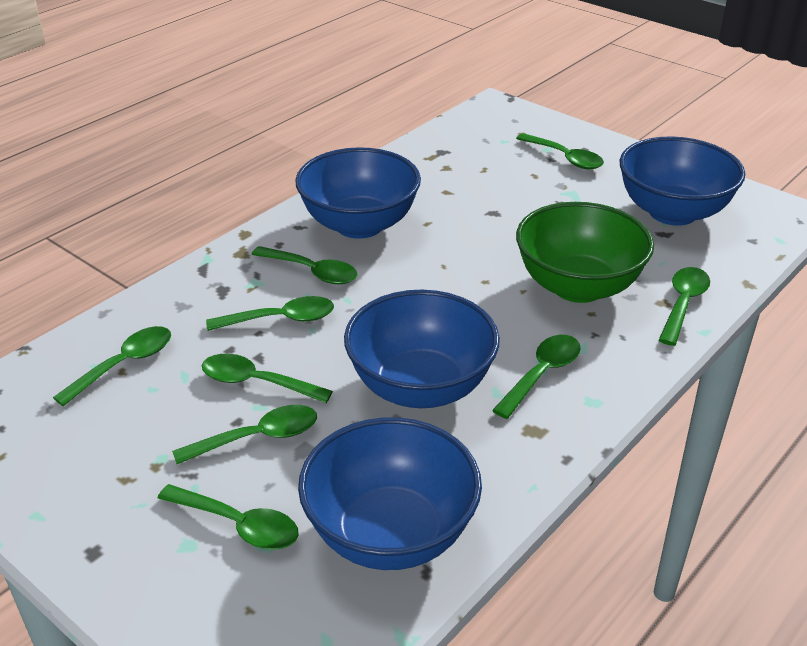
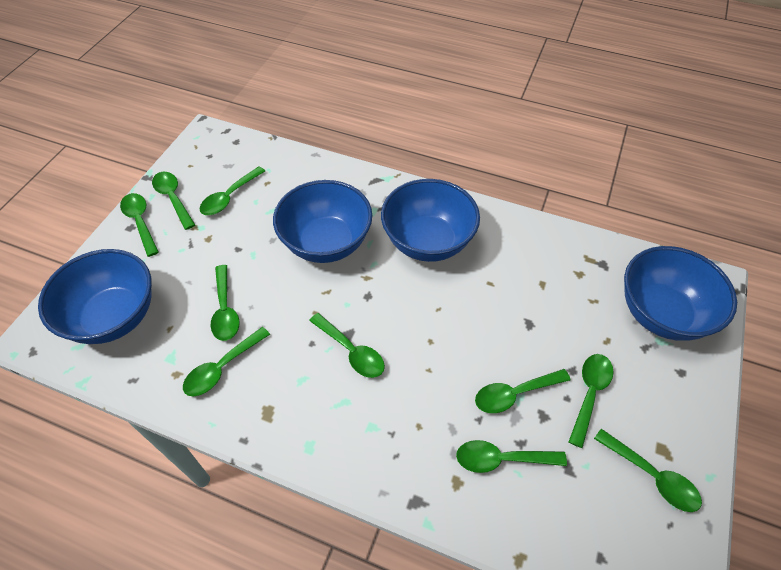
green bowl: 1 -> 0
green spoon: 9 -> 10

